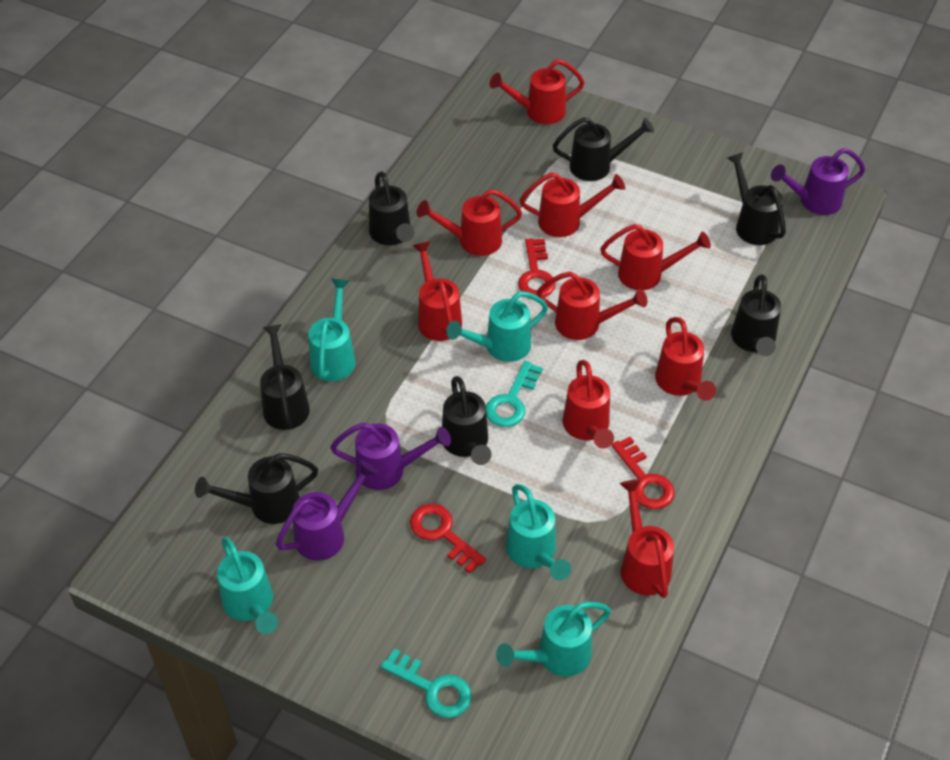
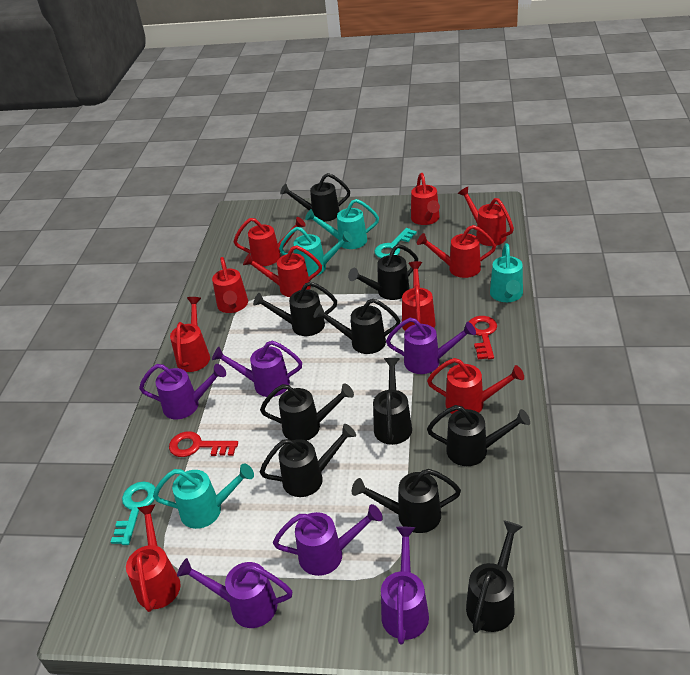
black watering can: 7 -> 10
purple watering can: 3 -> 6
red key: 3 -> 2
red watering can: 9 -> 10
turquoise watering can: 5 -> 4

